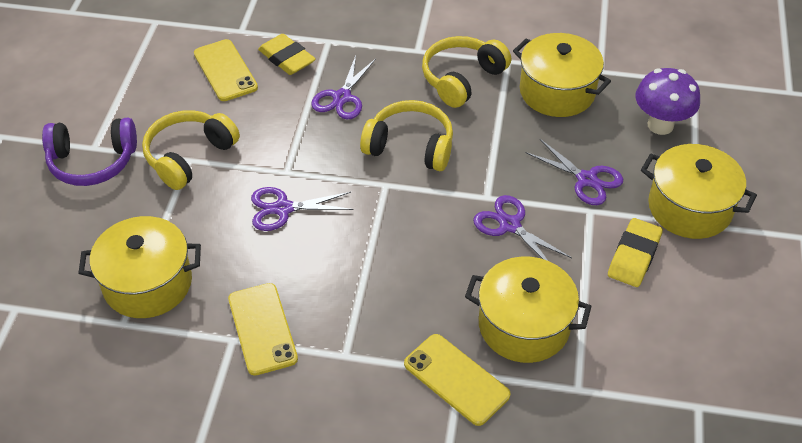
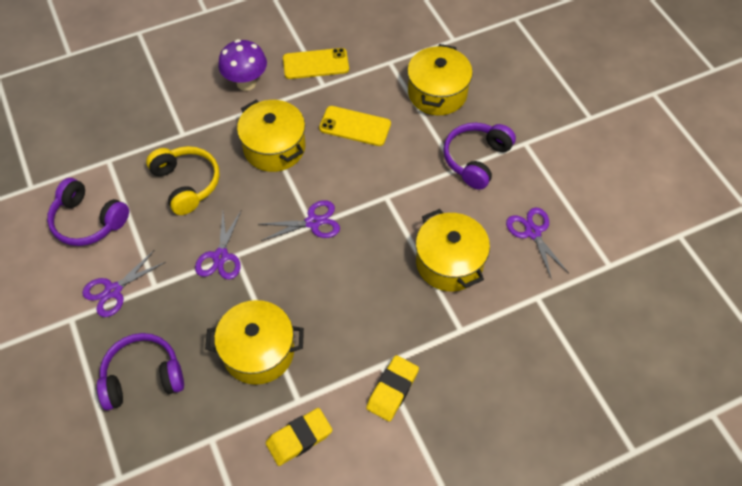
purple headphones: 1 -> 3
yellow headphones: 3 -> 1
yellow phone: 3 -> 2

